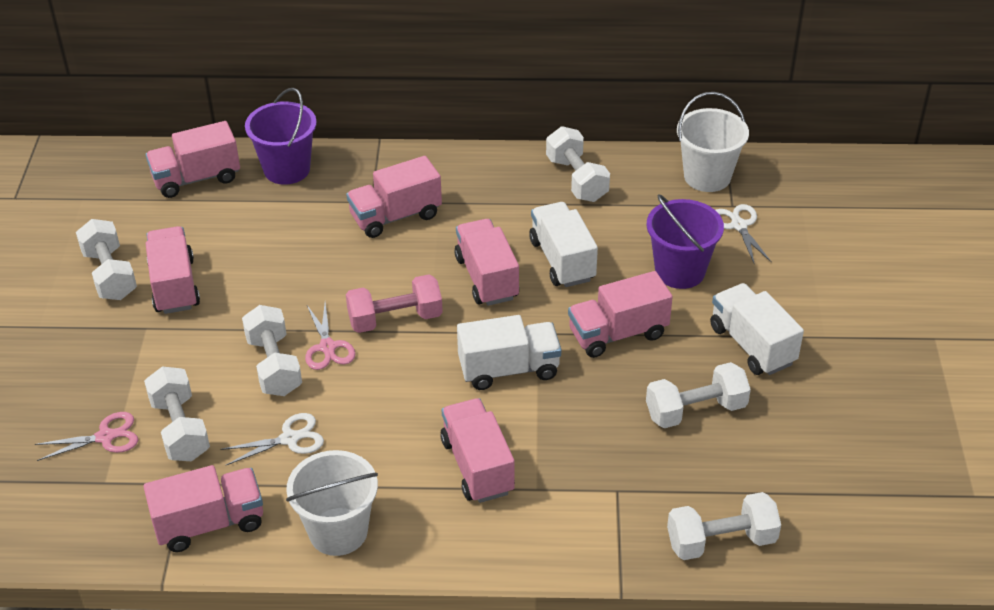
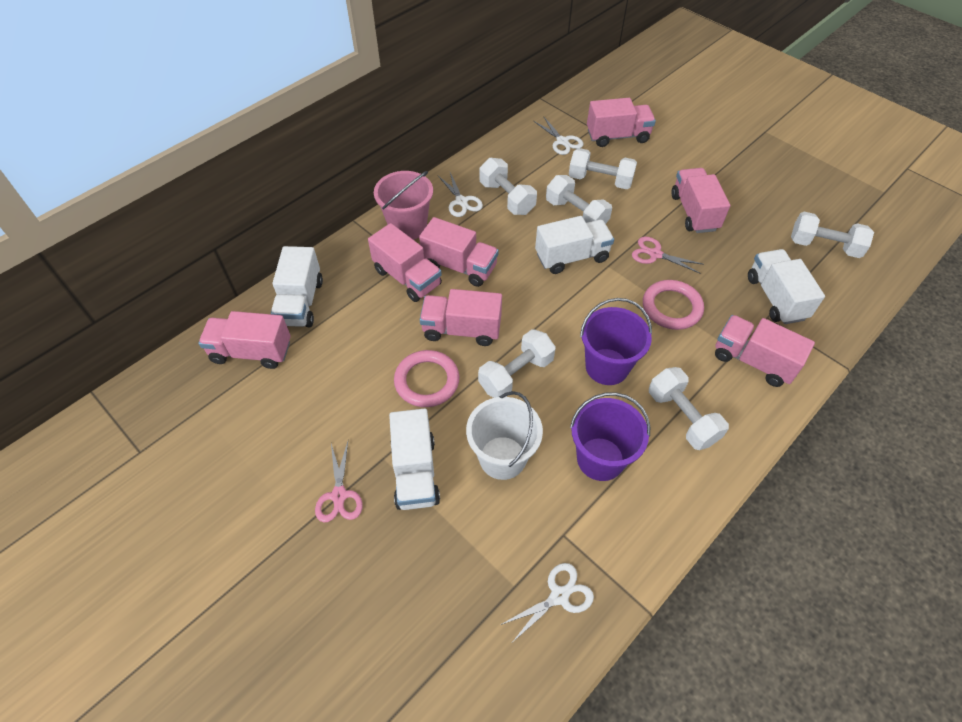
pink bucket: 0 -> 1
pink dumbbell: 1 -> 0
pink ring: 0 -> 2
white bucket: 2 -> 1
white scissors: 2 -> 3
white truck: 3 -> 4

